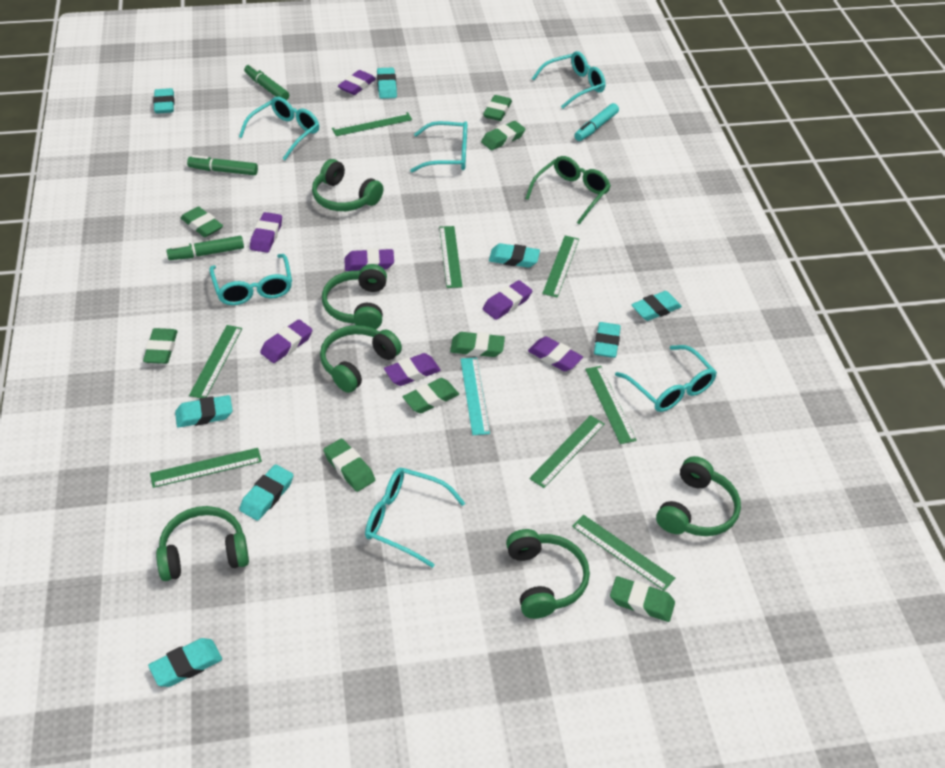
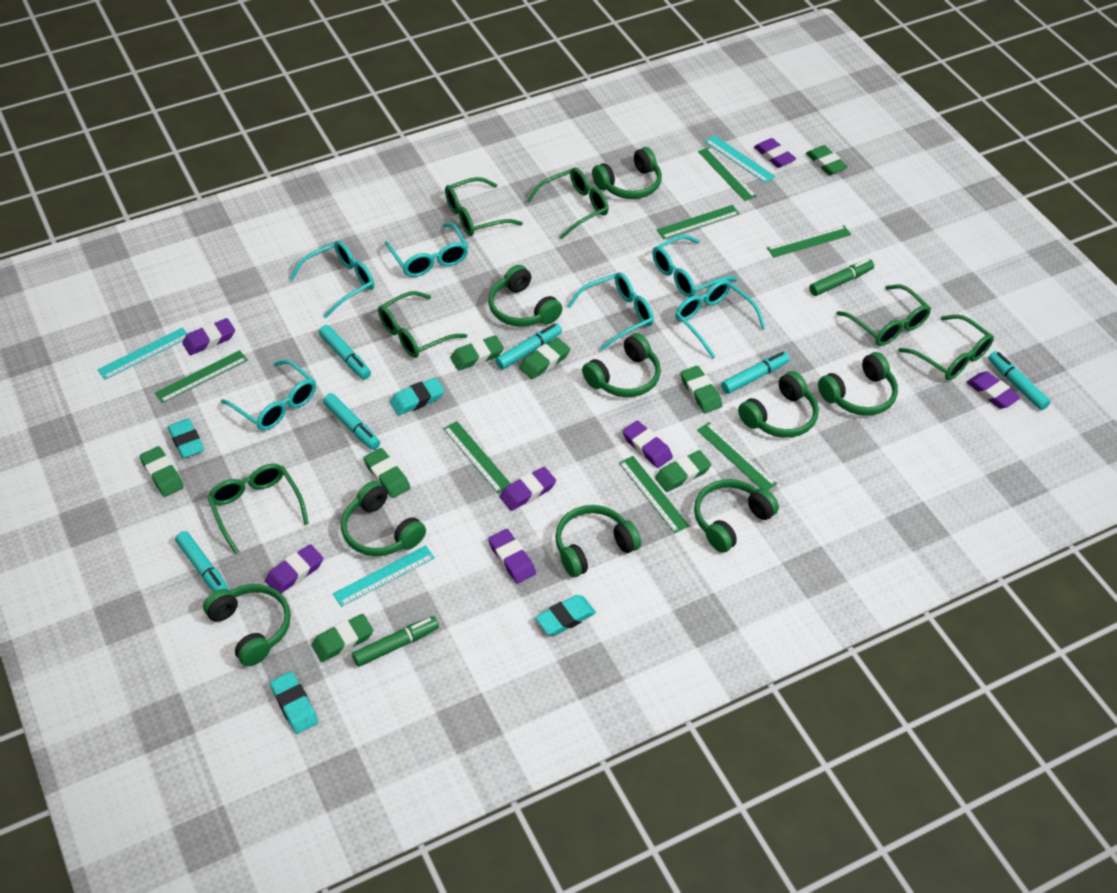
green glasses: 1 -> 6
green headphones: 6 -> 9
green marker: 3 -> 2
green ruler: 8 -> 7
turquoise eraser: 8 -> 4
turquoise marker: 1 -> 6
turquoise ruler: 1 -> 3

